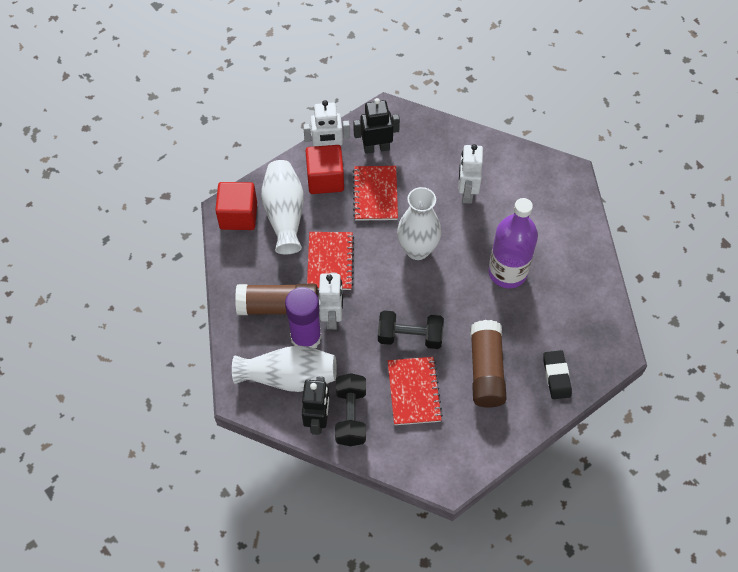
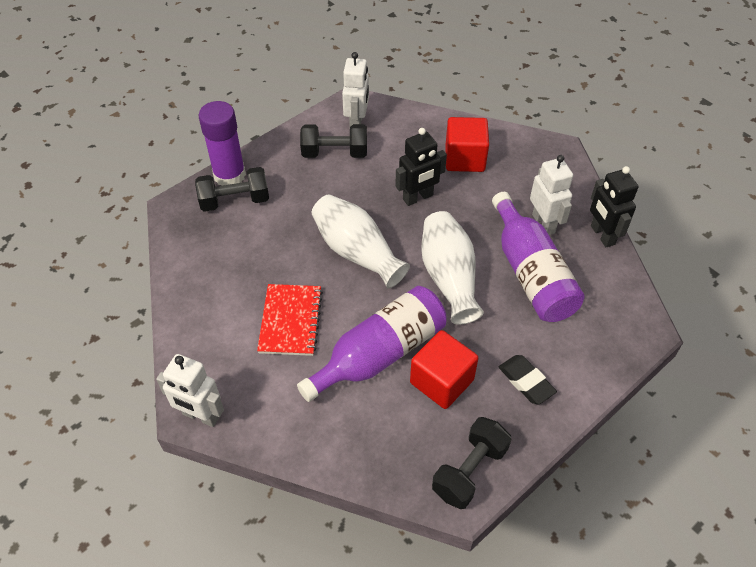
black dumbbell: 2 -> 3
brown glue stick: 2 -> 0
purple bottle: 1 -> 2
red notebook: 3 -> 1
white vase: 3 -> 2

